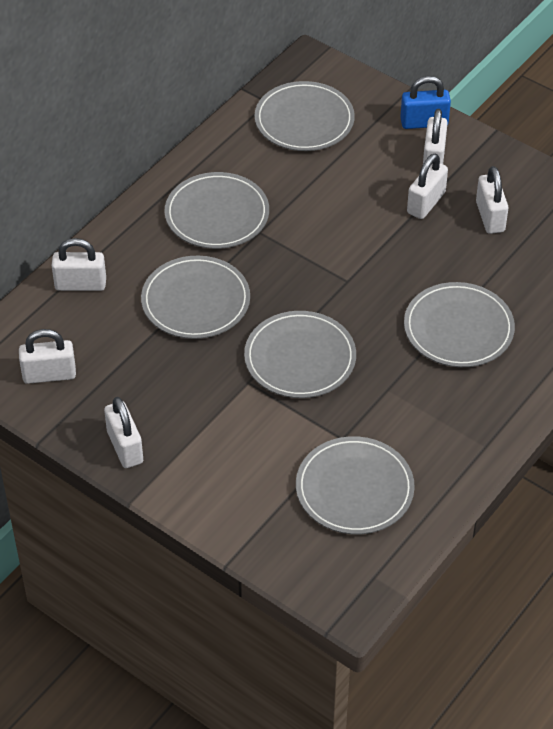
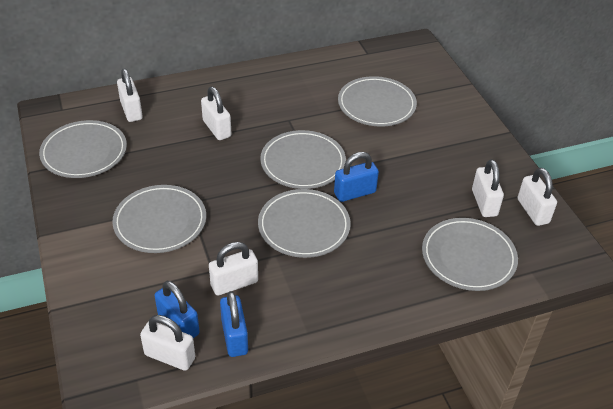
blue padlock: 1 -> 3

